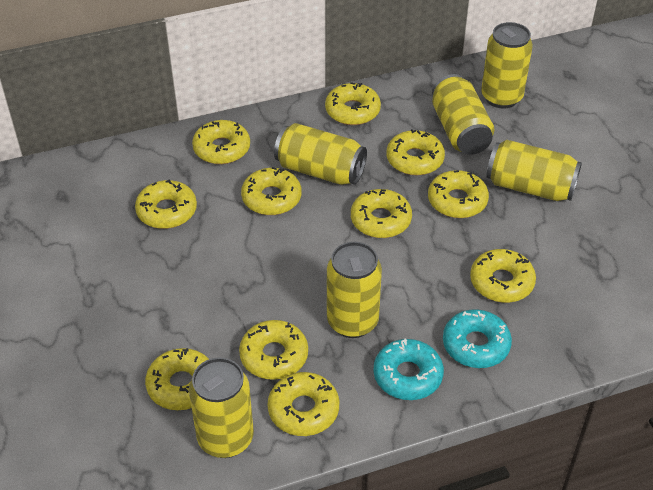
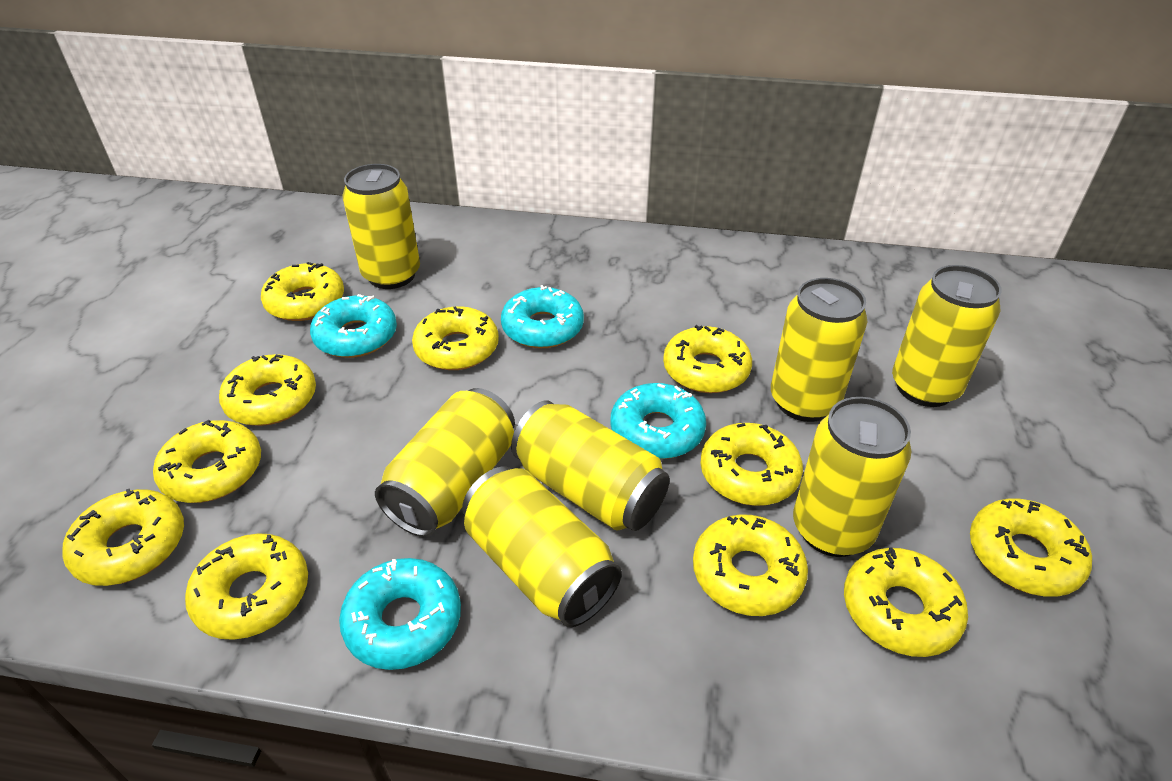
turquoise donut: 2 -> 4
yellow can: 6 -> 7

